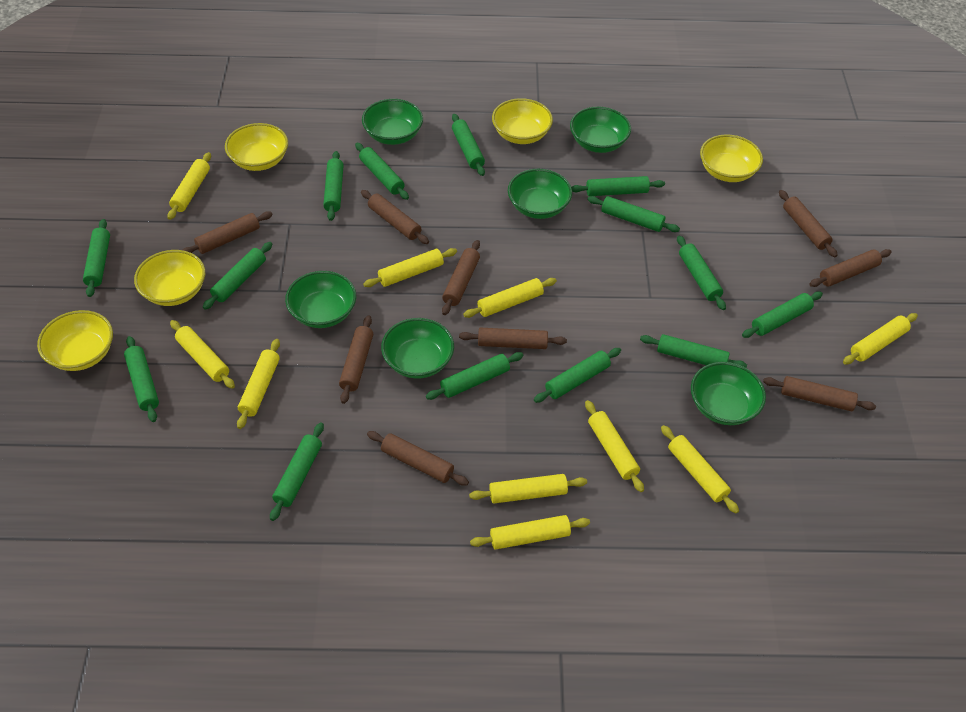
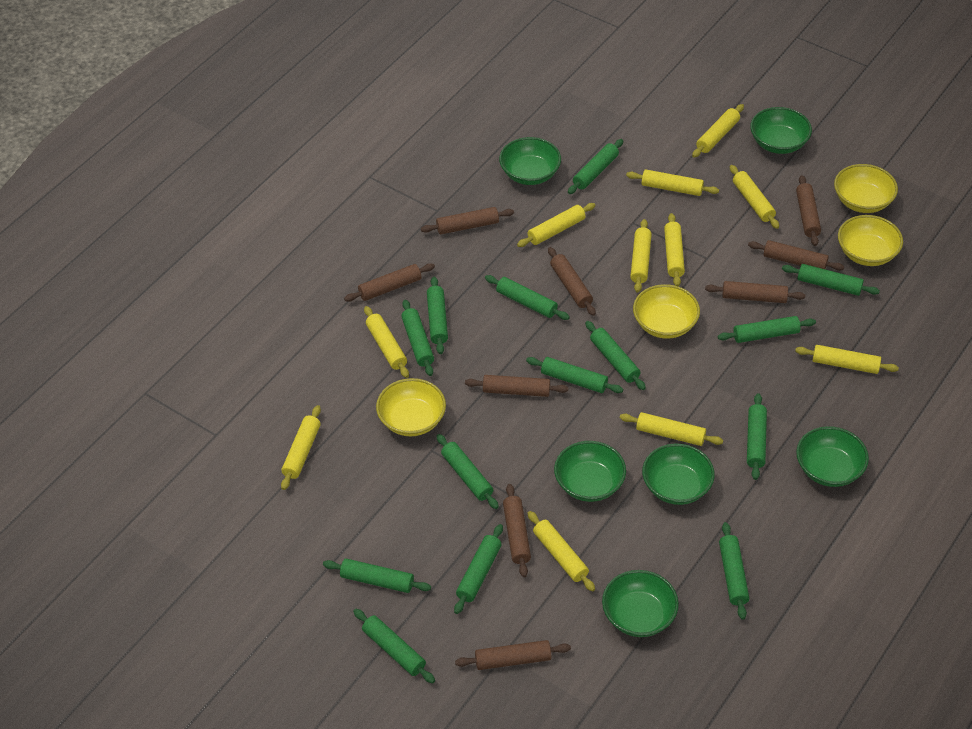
yellow bowl: 5 -> 4
yellow rolling pin: 10 -> 11

